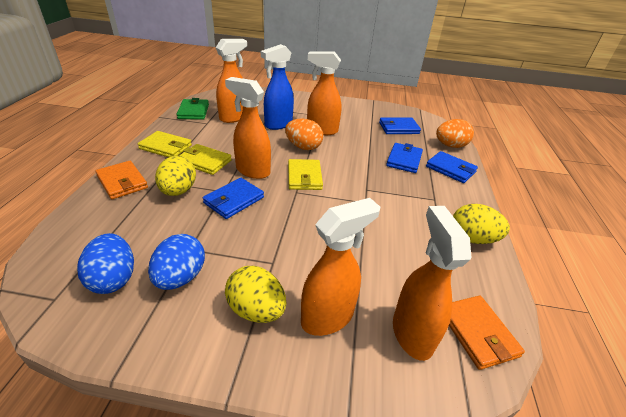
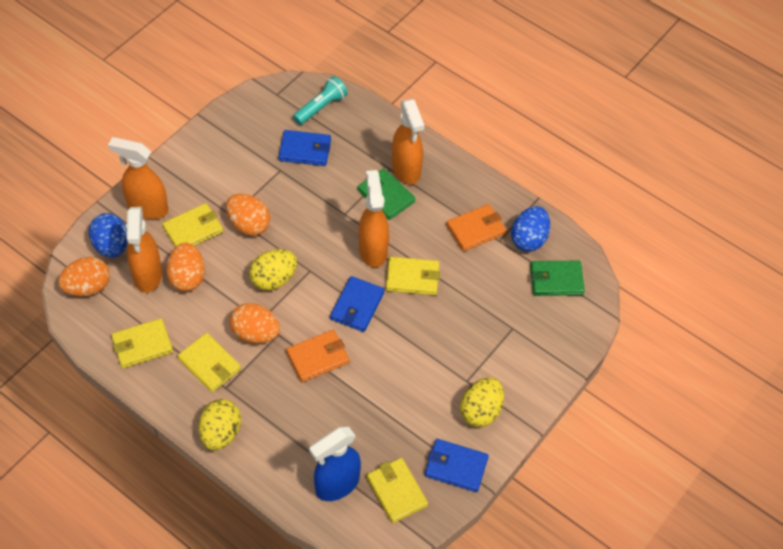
blue wallet: 4 -> 3
green wallet: 1 -> 2
orange egg: 2 -> 4
orange spray bottle: 5 -> 4
turquoise flashlight: 0 -> 1
yellow wallet: 3 -> 5

